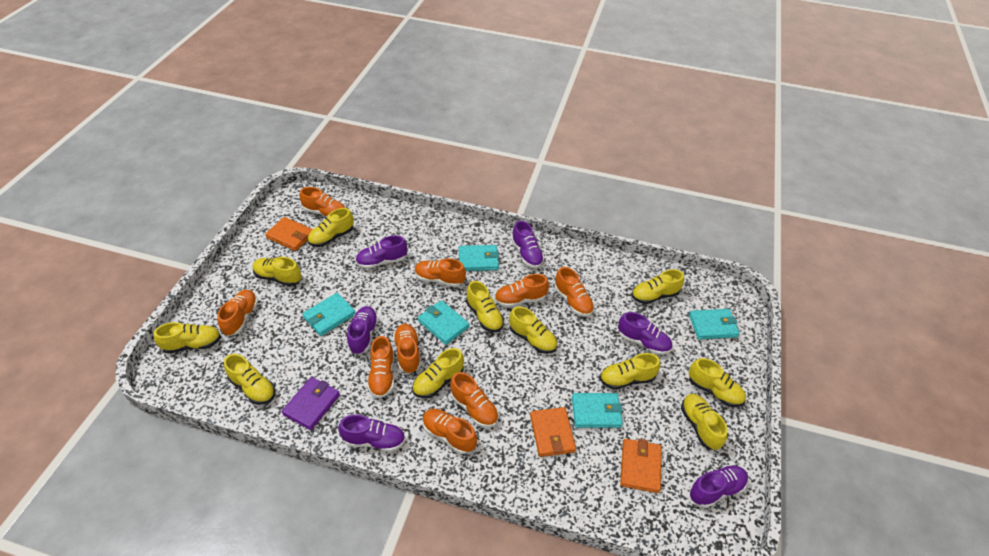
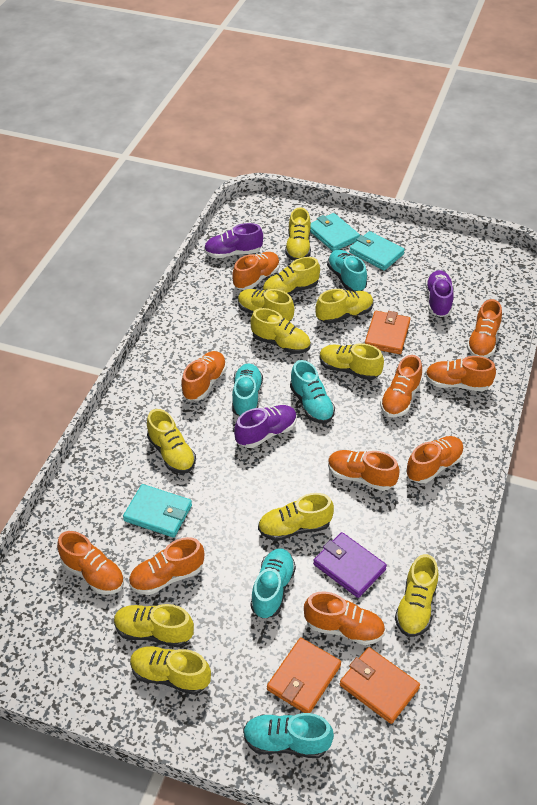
orange shoe: 9 -> 10
purple shoe: 6 -> 3
turquoise shoe: 0 -> 5
turquoise wallet: 5 -> 3

